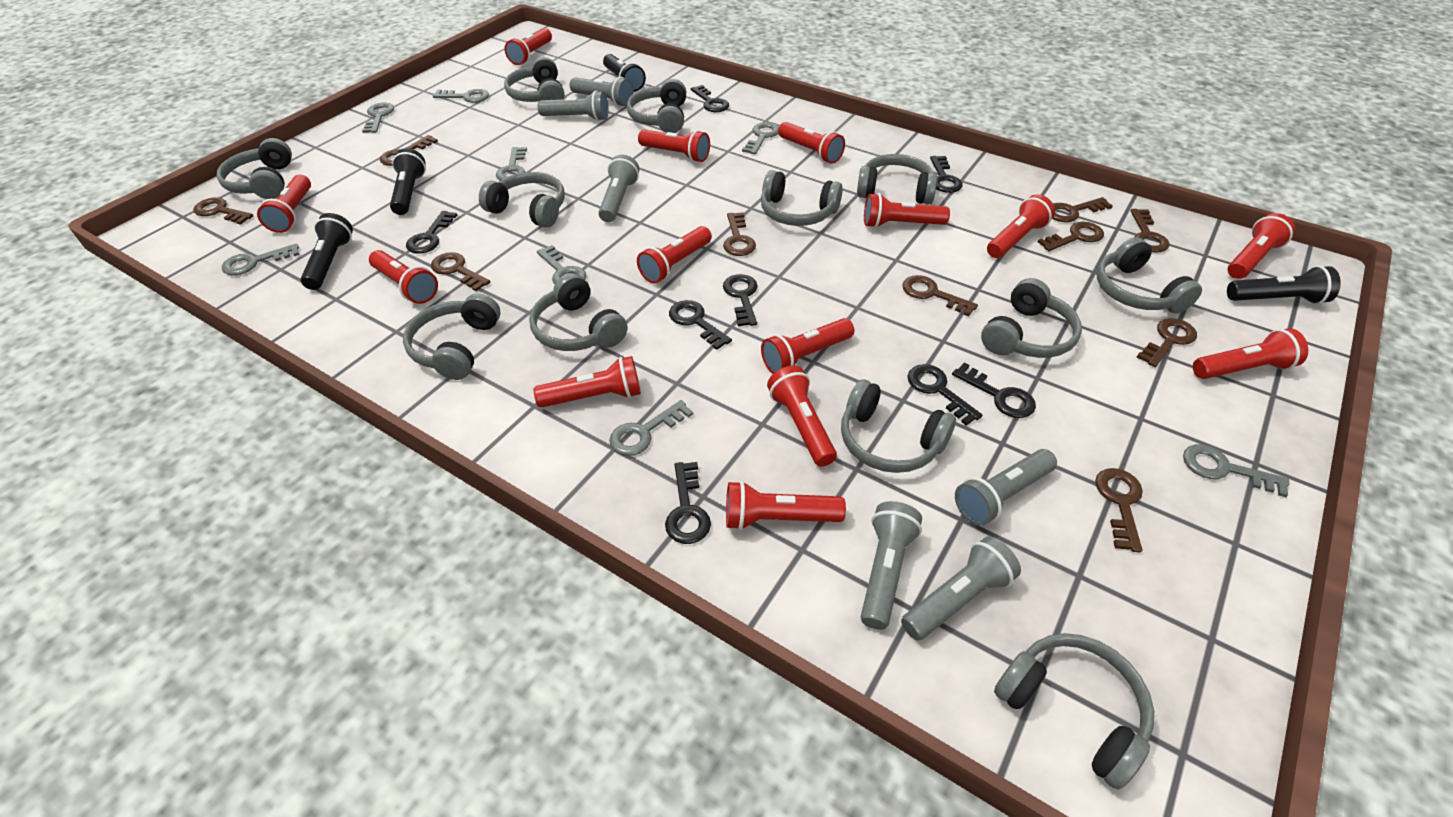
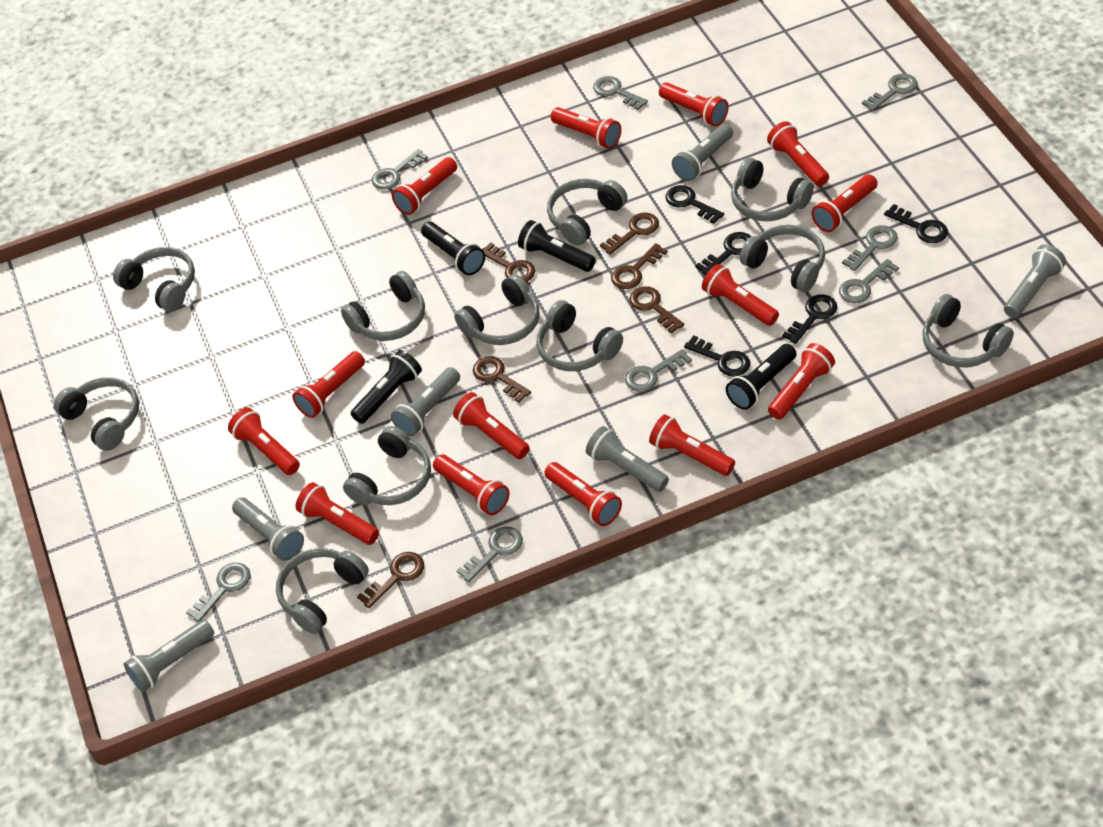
black key: 8 -> 5
brown key: 10 -> 6
grey headphones: 12 -> 11

